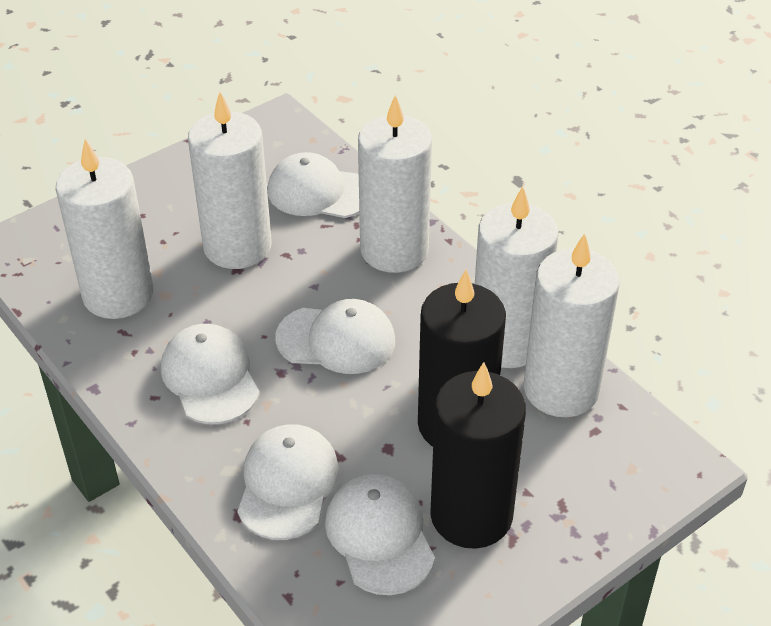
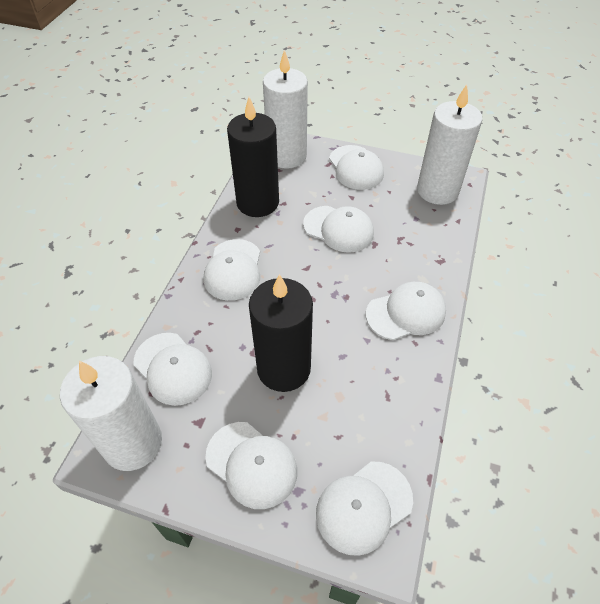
white candle: 5 -> 3
white cap: 5 -> 7

